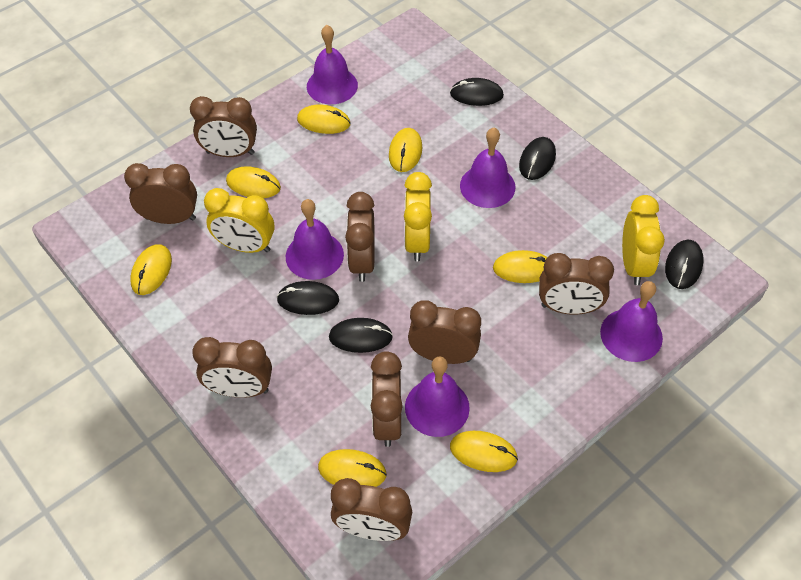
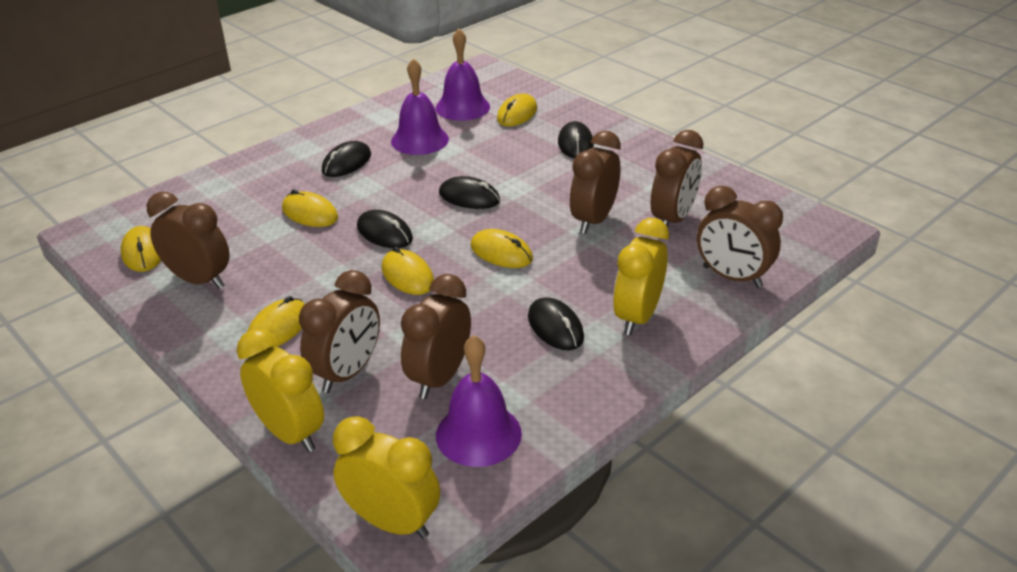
brown clock: 8 -> 6
purple bell: 5 -> 3
yellow mouse: 7 -> 6

